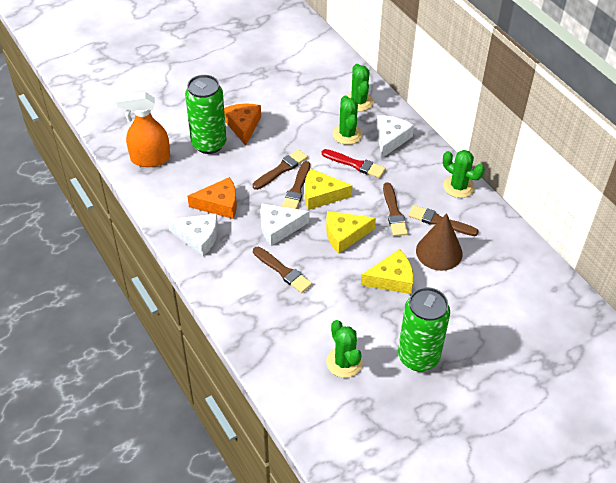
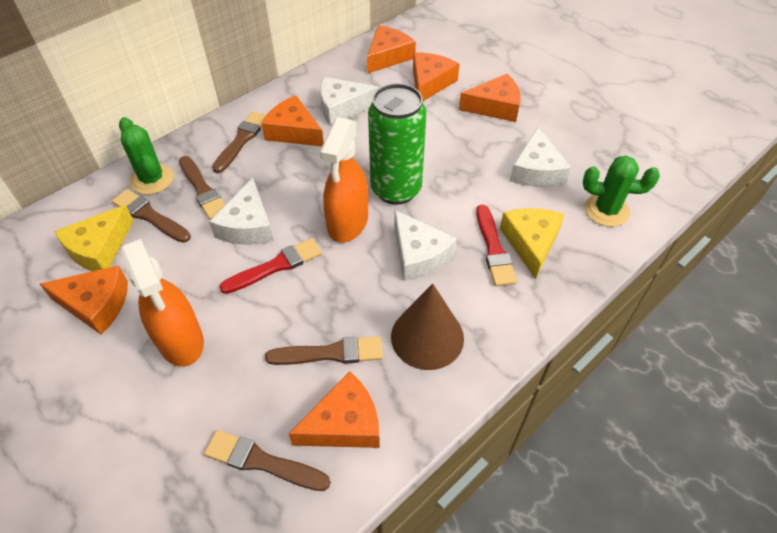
green cactus: 4 -> 2
green can: 2 -> 1
orange cheese: 2 -> 6
orange spray bottle: 1 -> 2
red brush: 1 -> 2
white cheese: 3 -> 4
yellow cheese: 3 -> 2

